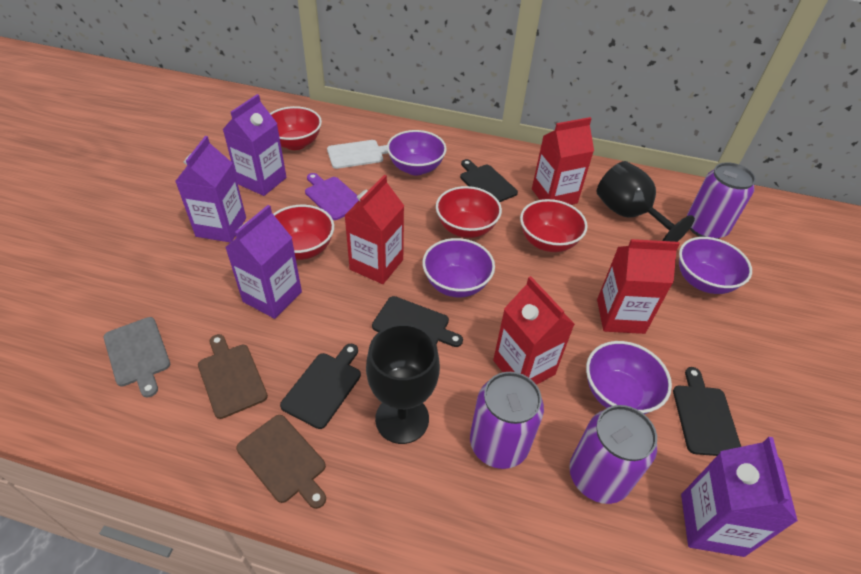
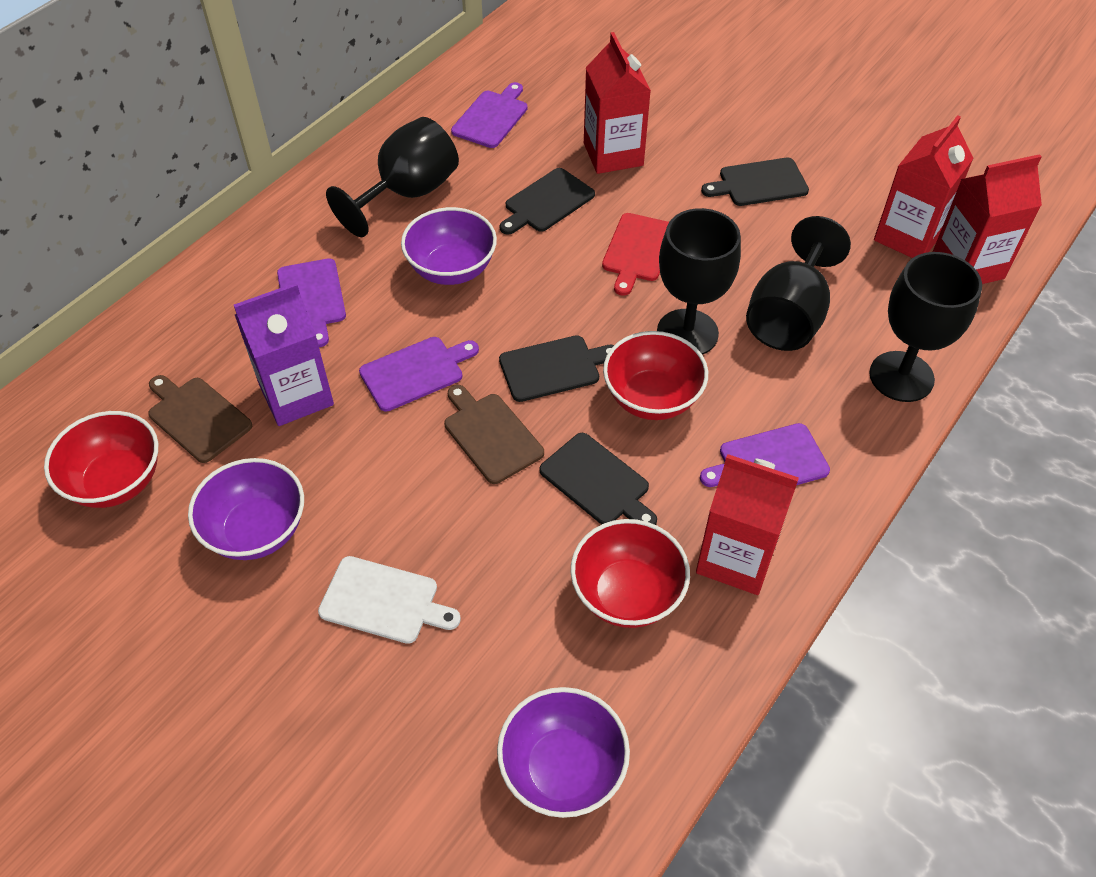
black goblet: 2 -> 4
grey cutting board: 1 -> 0
purple bowl: 4 -> 3
purple can: 3 -> 0
purple carton: 4 -> 1
purple cutting board: 1 -> 4
red bowl: 4 -> 3
red cutting board: 0 -> 1

